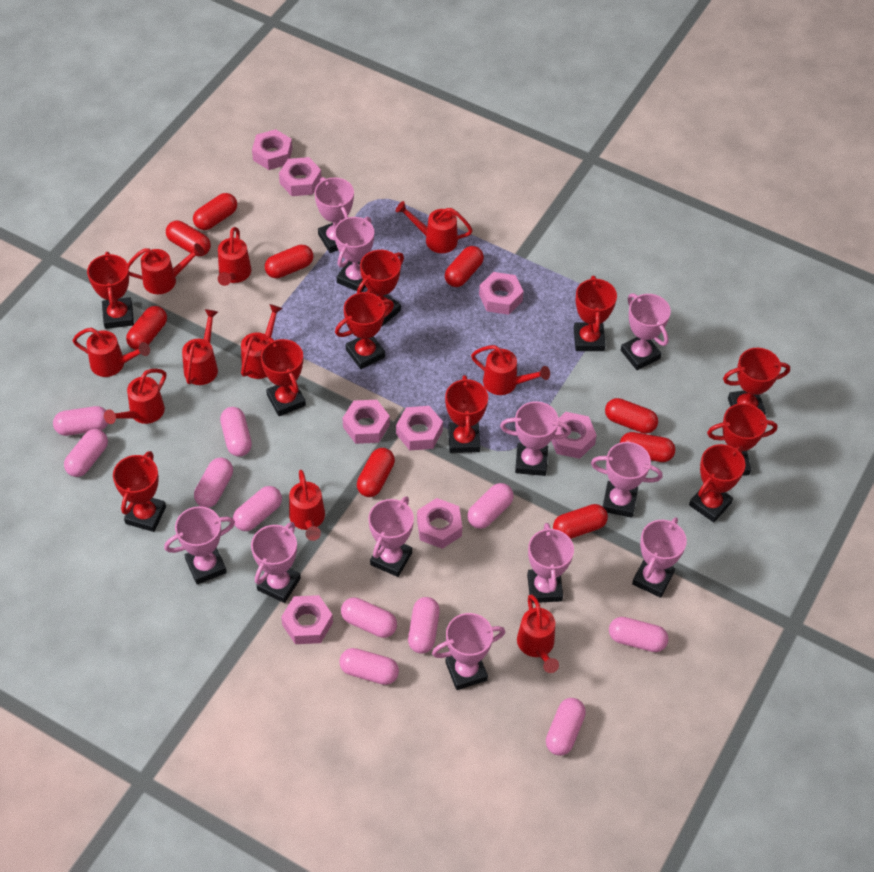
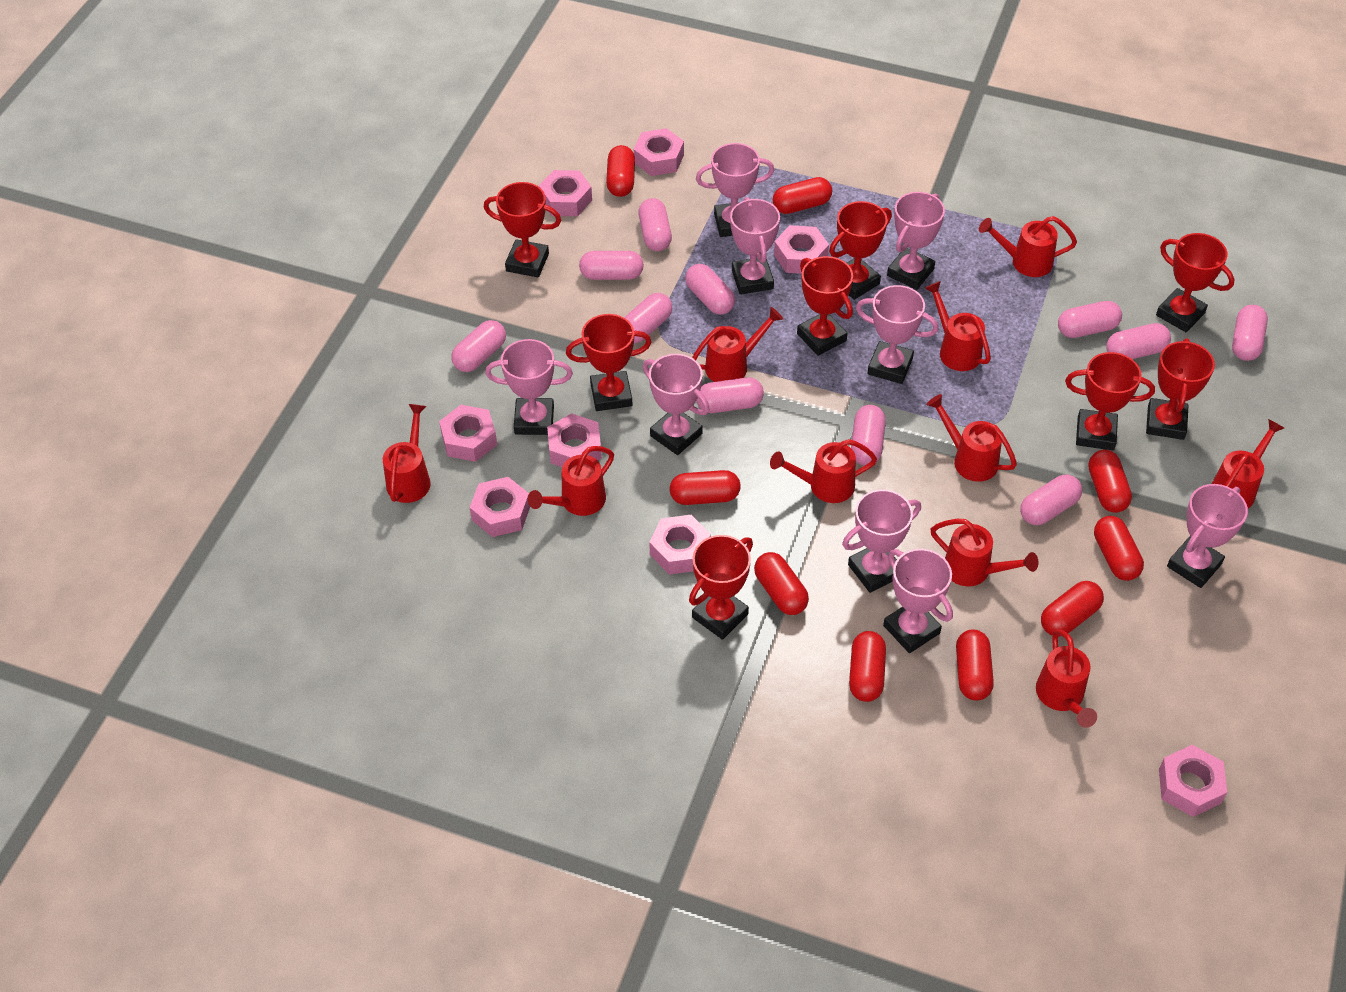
pink trophy: 11 -> 9
red trophy: 10 -> 8

